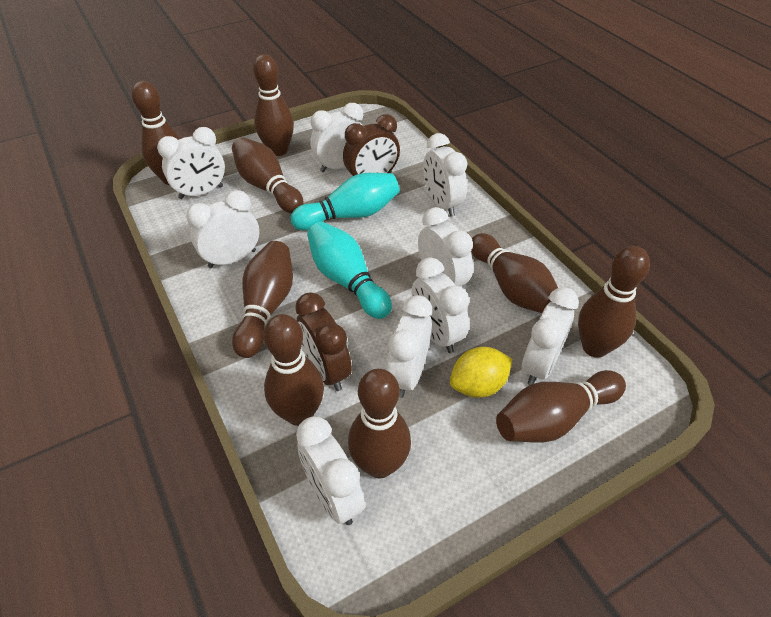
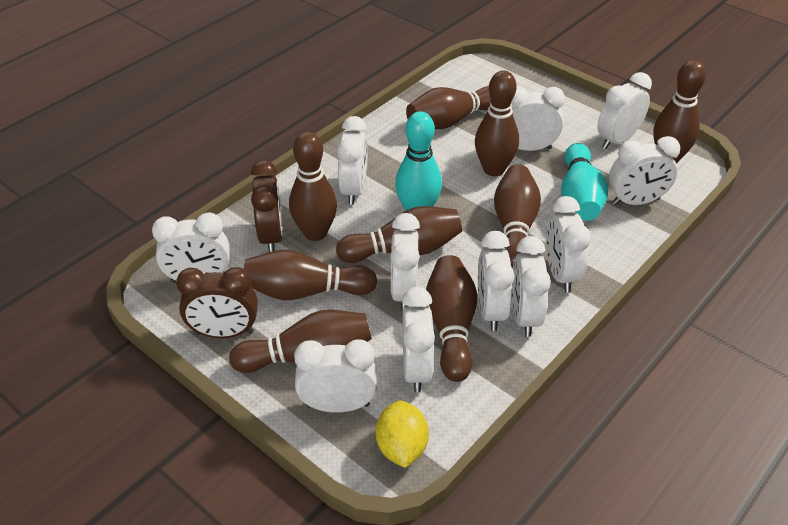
white clock: 9 -> 11

